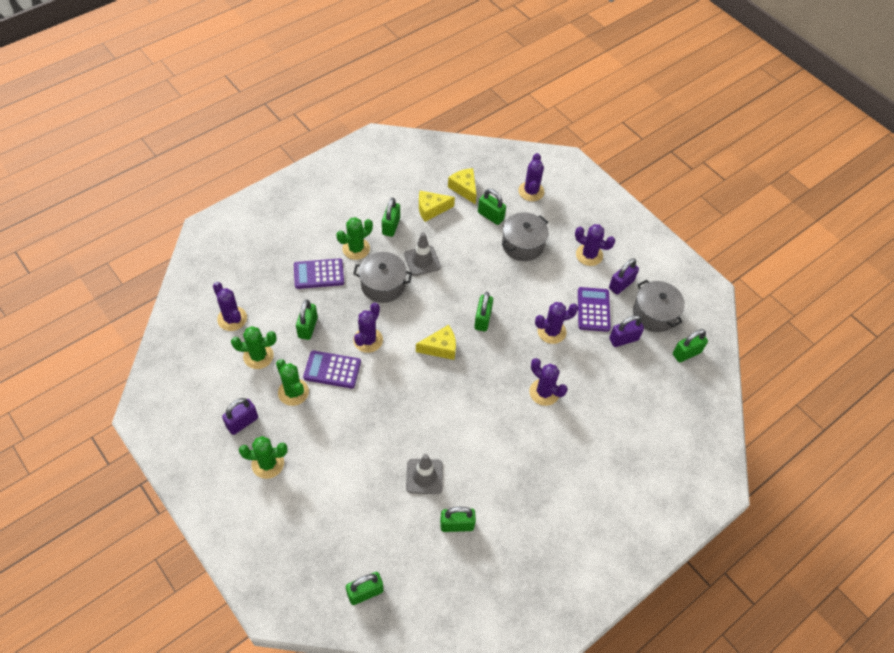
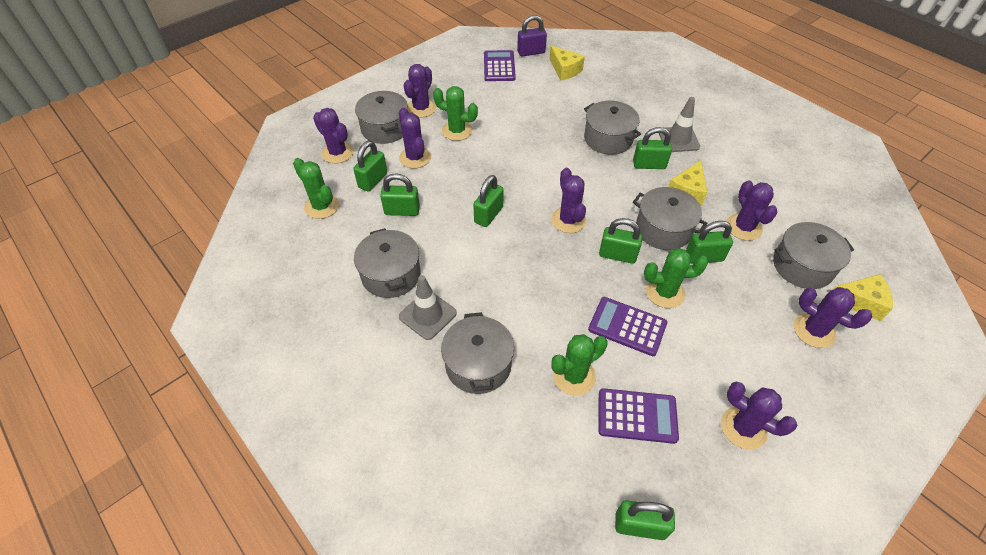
grey pot: 3 -> 6
purple cactus: 6 -> 7
purple padlock: 3 -> 1

